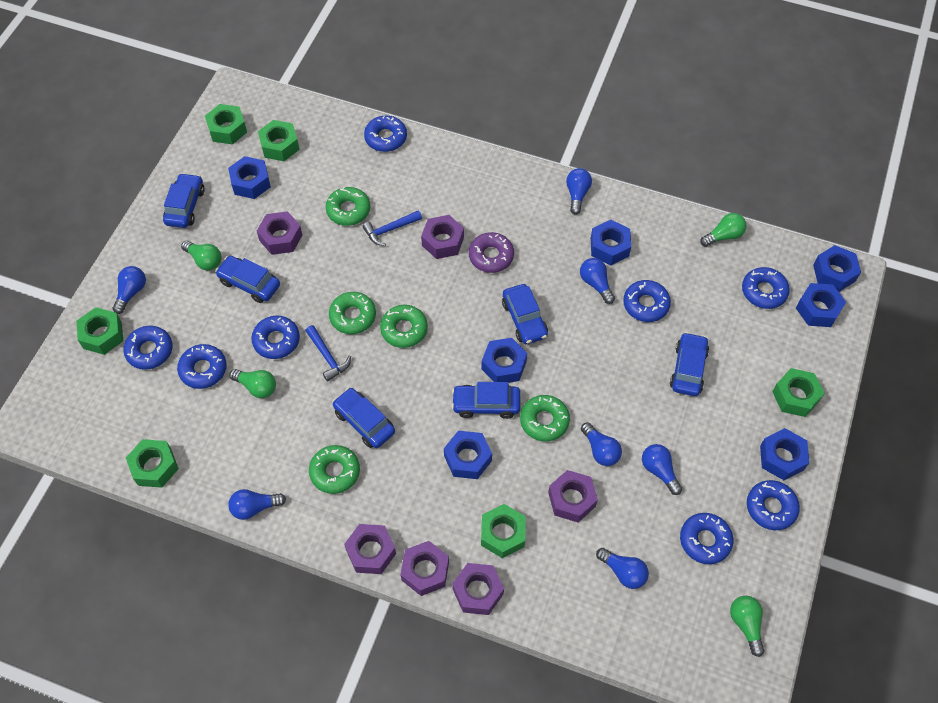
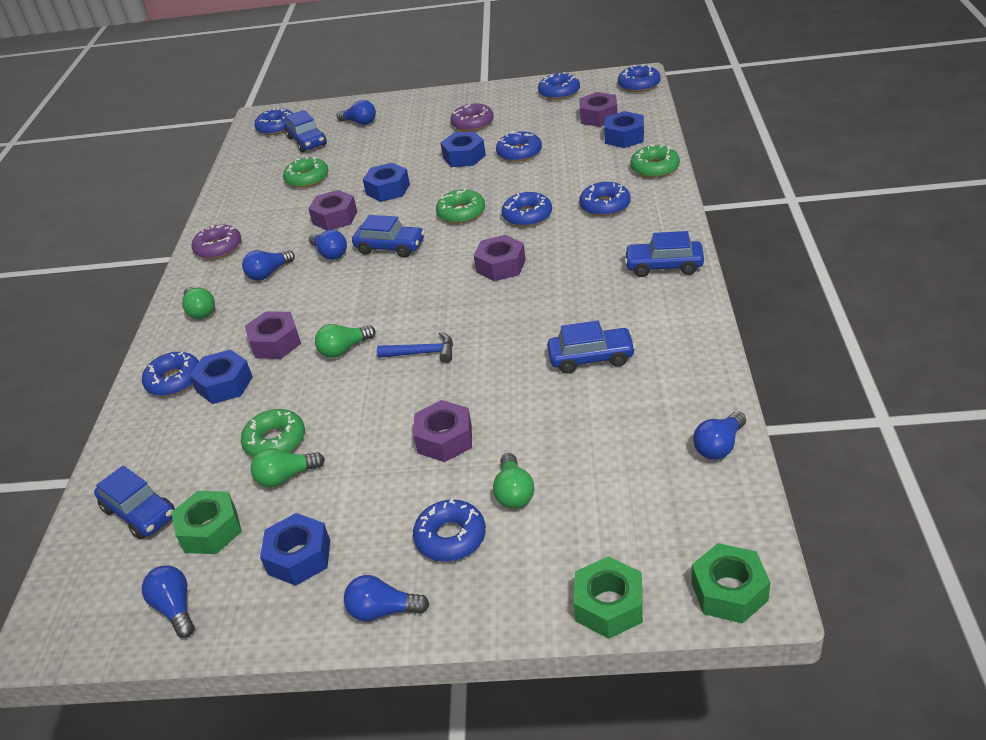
blue car: 6 -> 5
blue hammer: 2 -> 1
blue light bulb: 7 -> 6
blue nut: 7 -> 5
green donut: 5 -> 4
green nut: 6 -> 3
purple donut: 1 -> 2
purple nut: 6 -> 5

